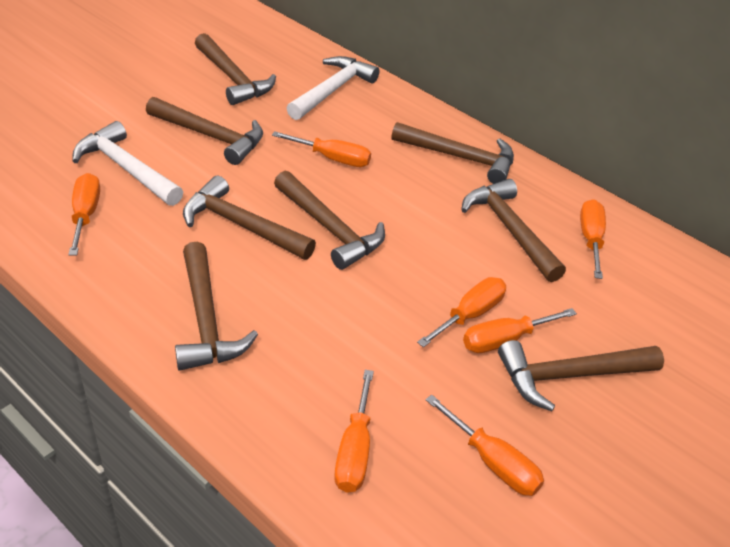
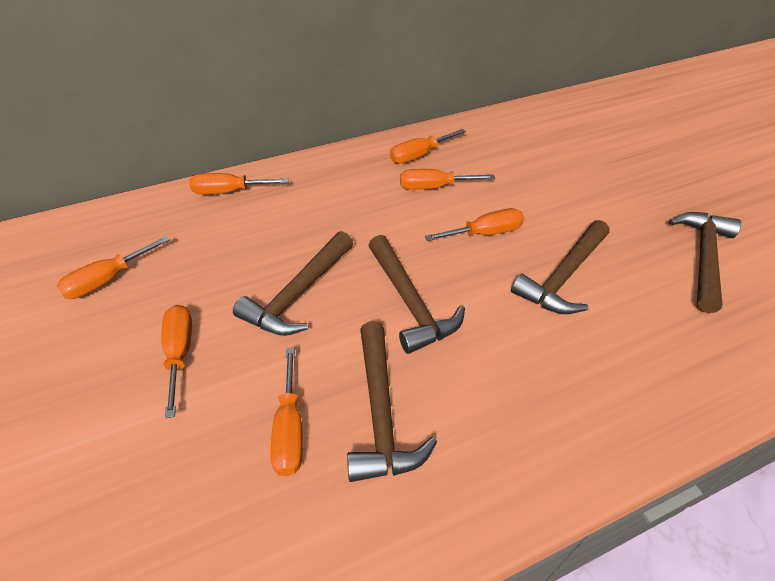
brown hammer: 8 -> 5
white hammer: 2 -> 0

